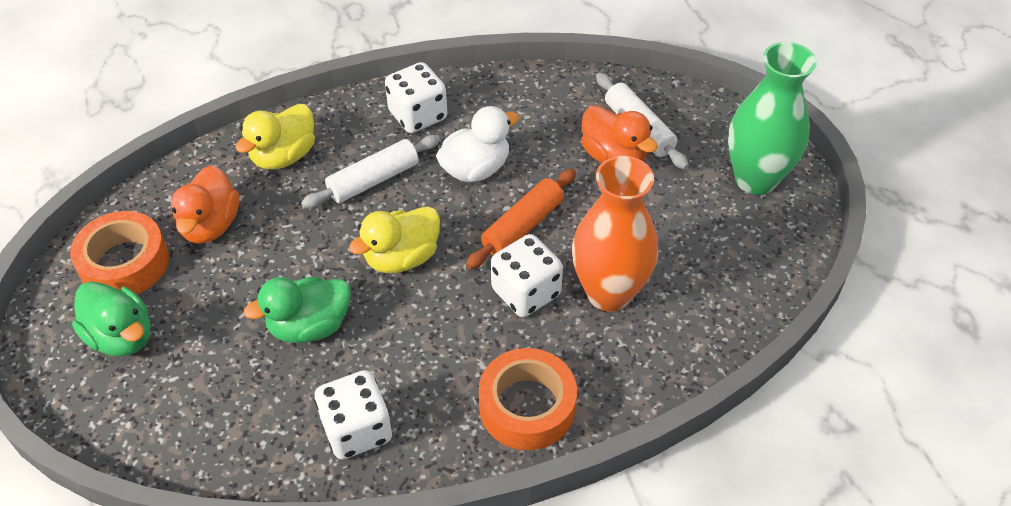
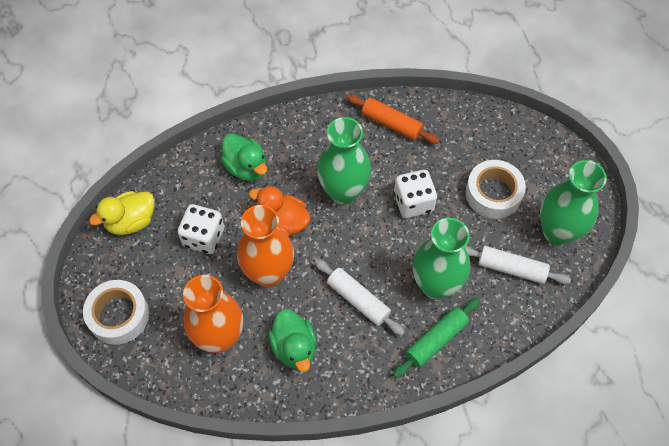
green rolling pin: 0 -> 1
green vase: 1 -> 3
orange duck: 2 -> 1
orange tape: 2 -> 0
orange vase: 1 -> 2
white dice: 3 -> 2
white duck: 1 -> 0
white tape: 0 -> 2
yellow duck: 2 -> 1

